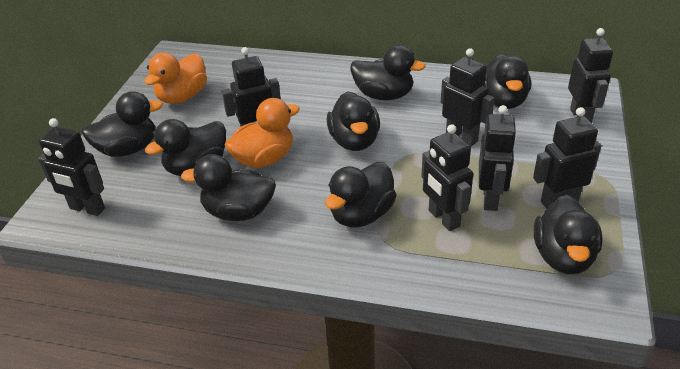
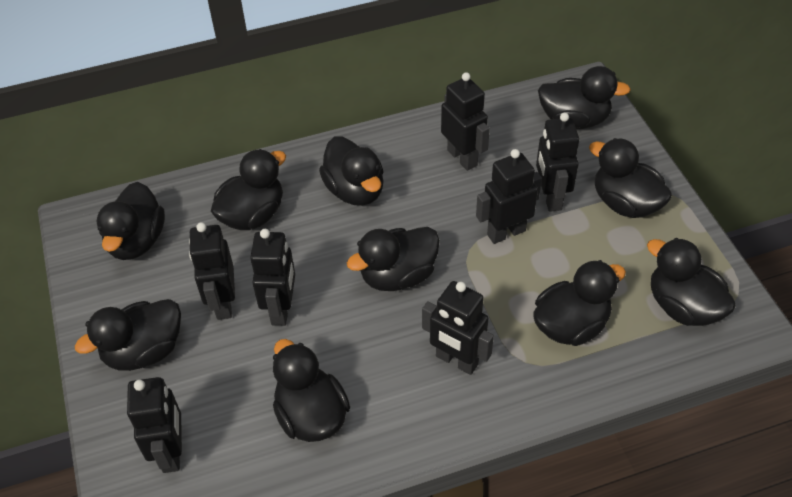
black duck: 8 -> 10
orange duck: 2 -> 0

